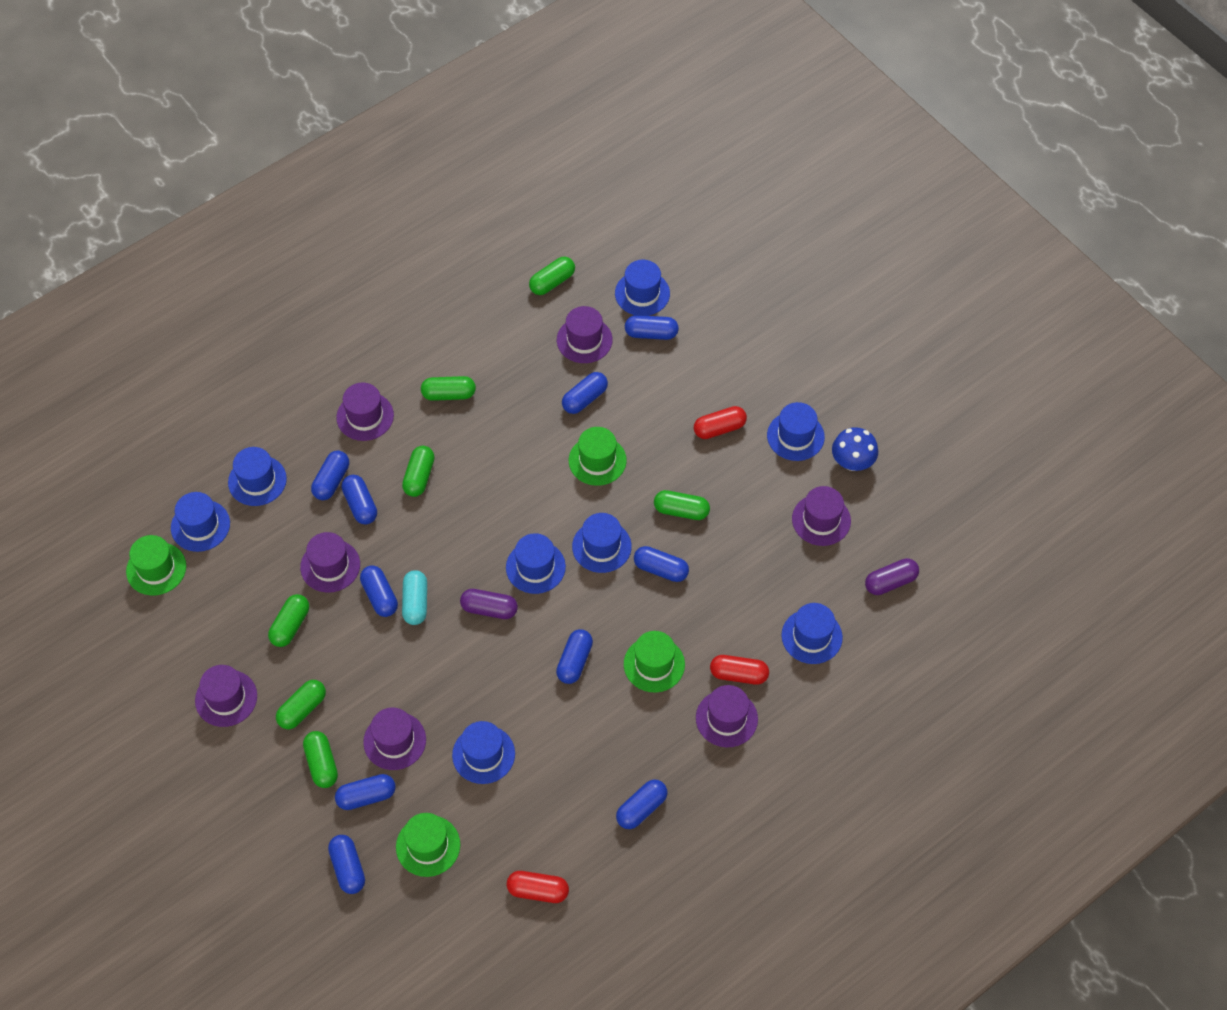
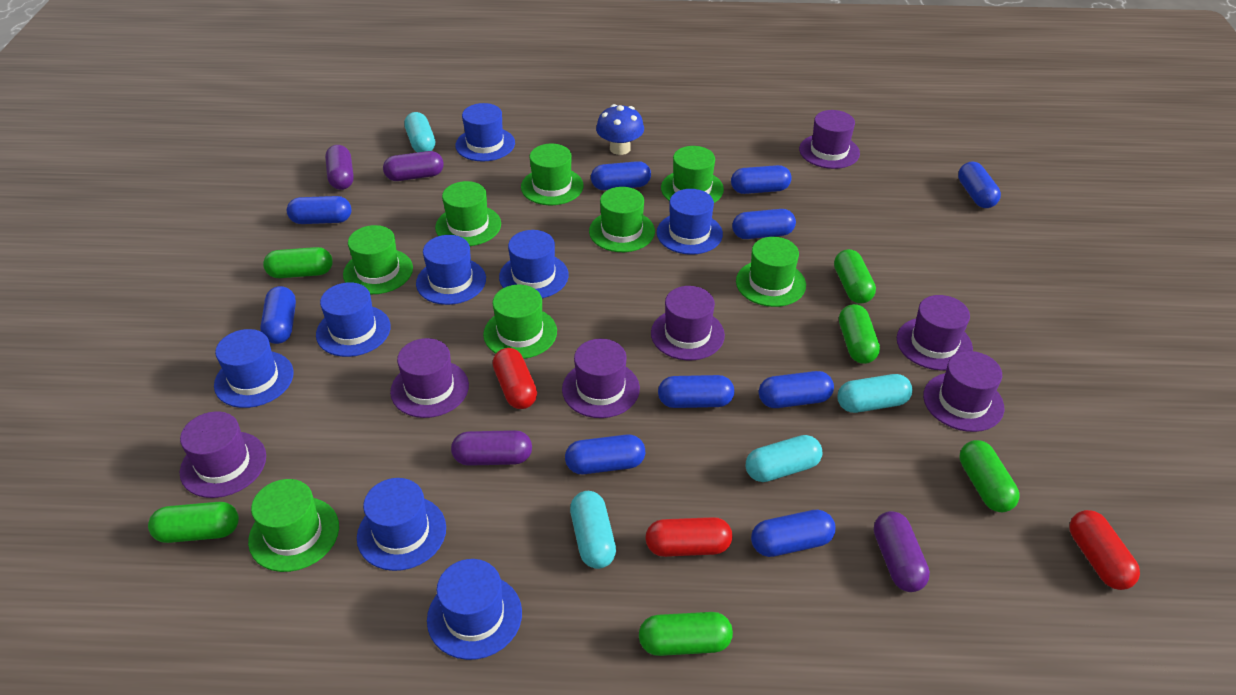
green capsule: 7 -> 6
green hat: 4 -> 8
purple capsule: 2 -> 4
turquoise capsule: 1 -> 4

